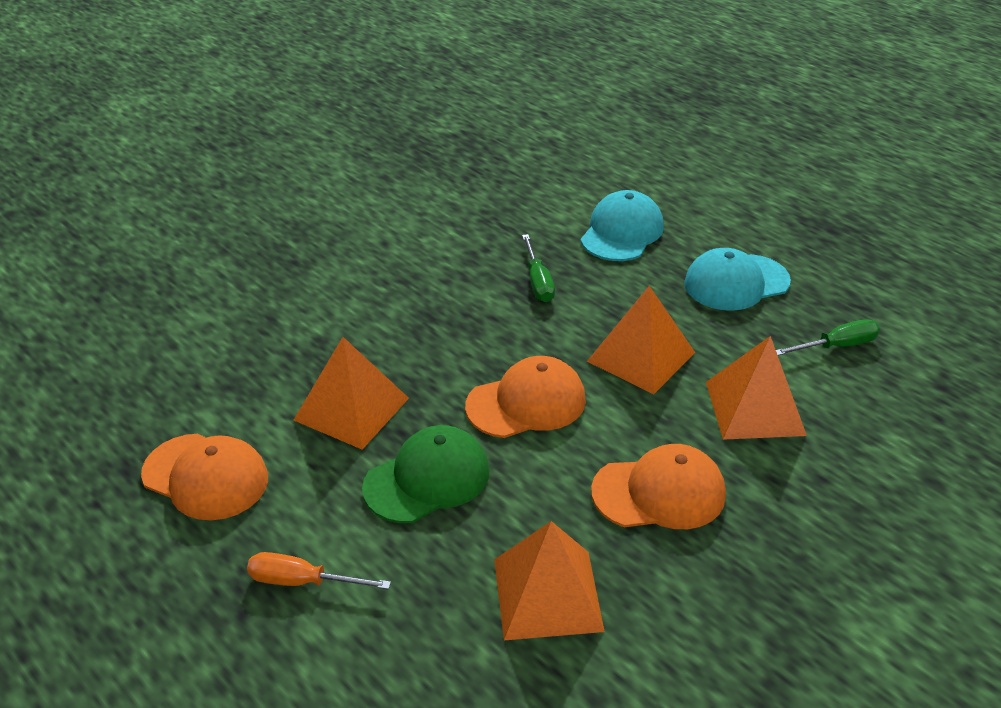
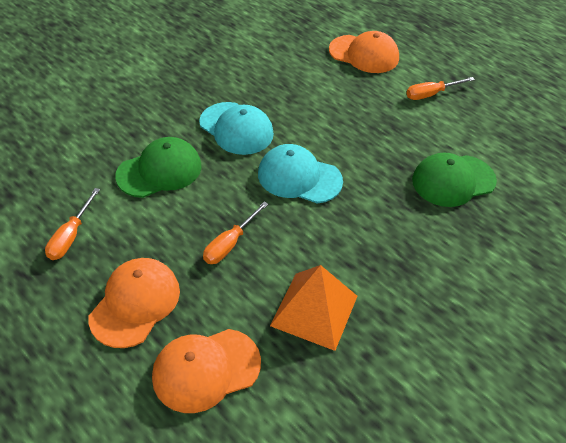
green cap: 1 -> 2
green screwdriver: 2 -> 0
orange pyramid: 4 -> 1
orange screwdriver: 1 -> 3

